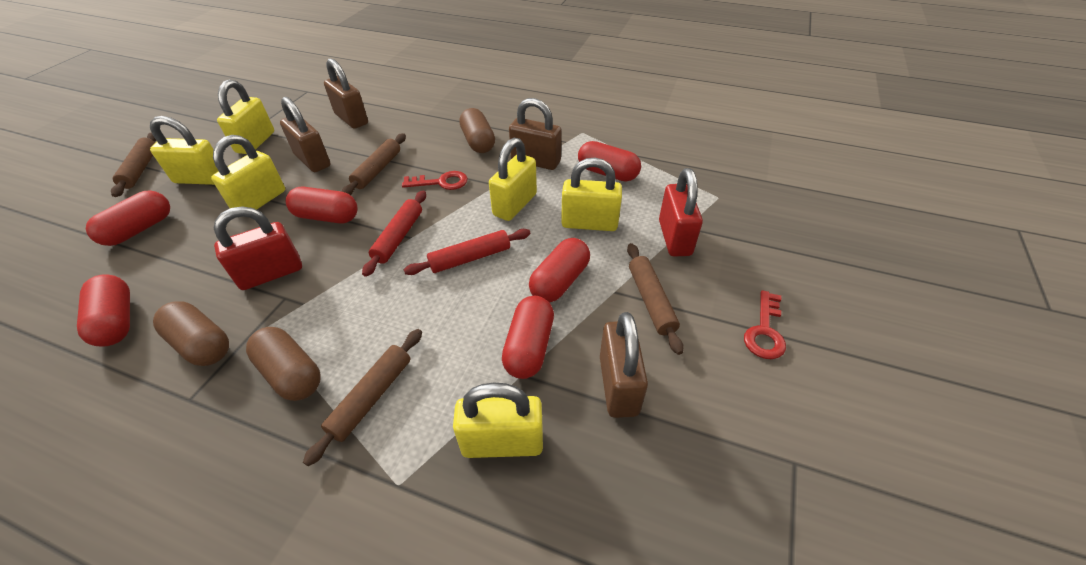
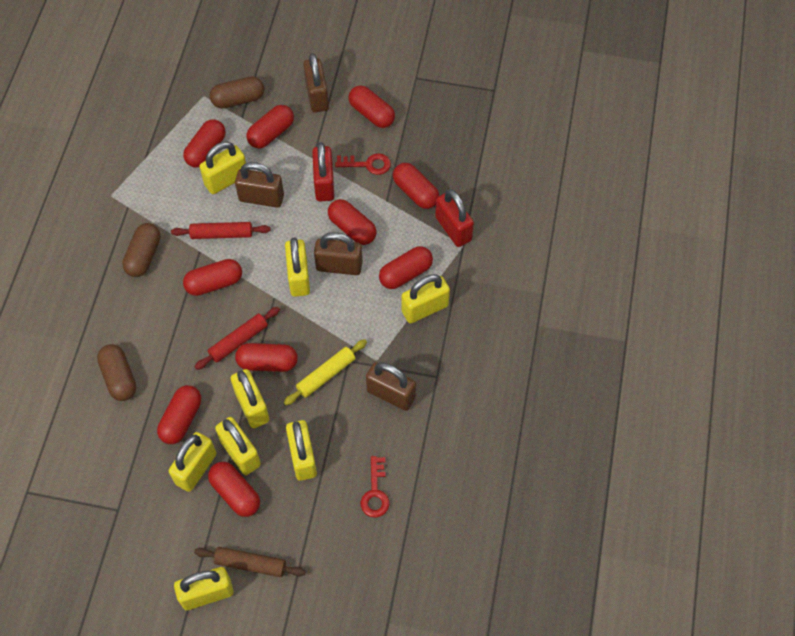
brown rolling pin: 4 -> 1
red capsule: 6 -> 10
yellow padlock: 6 -> 8
yellow rolling pin: 0 -> 1

